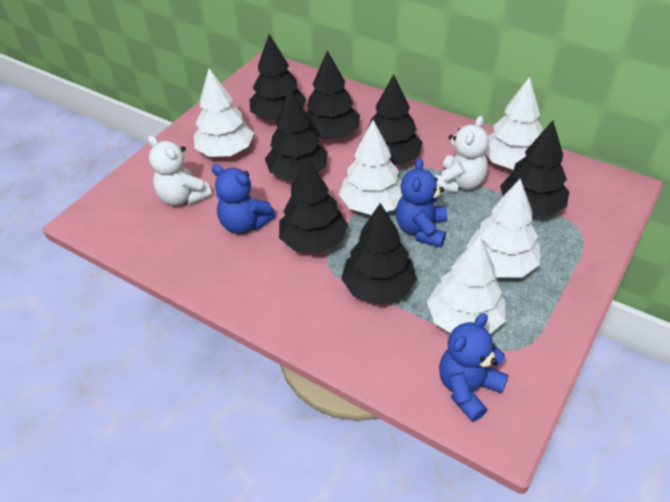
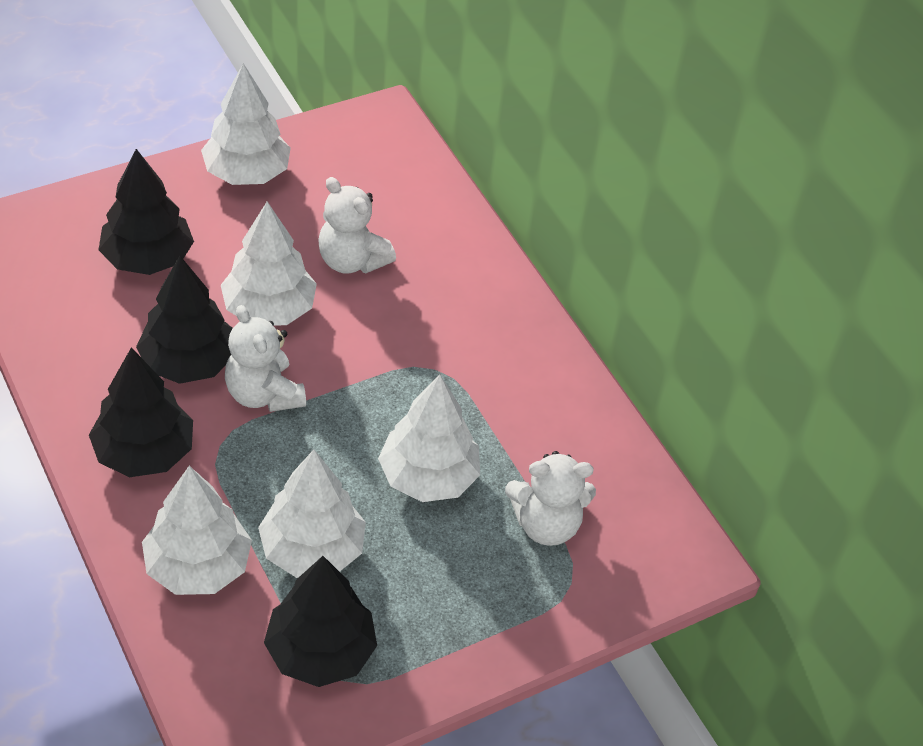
black tree: 7 -> 4
blue teddy bear: 3 -> 0
white teddy bear: 2 -> 3

